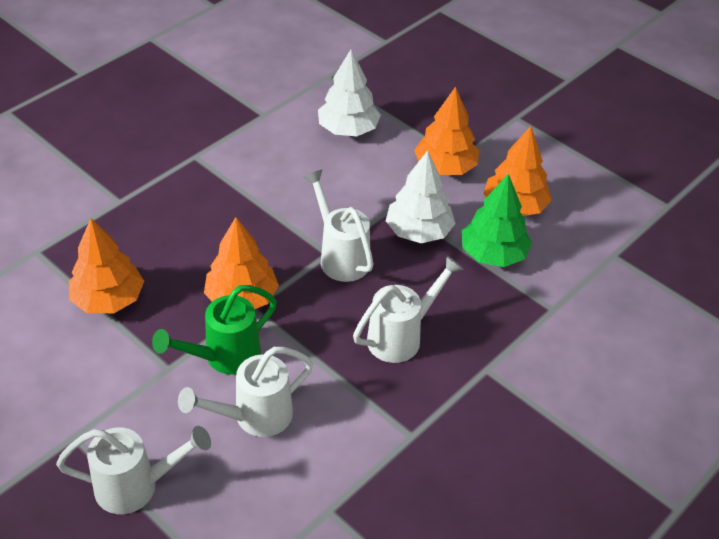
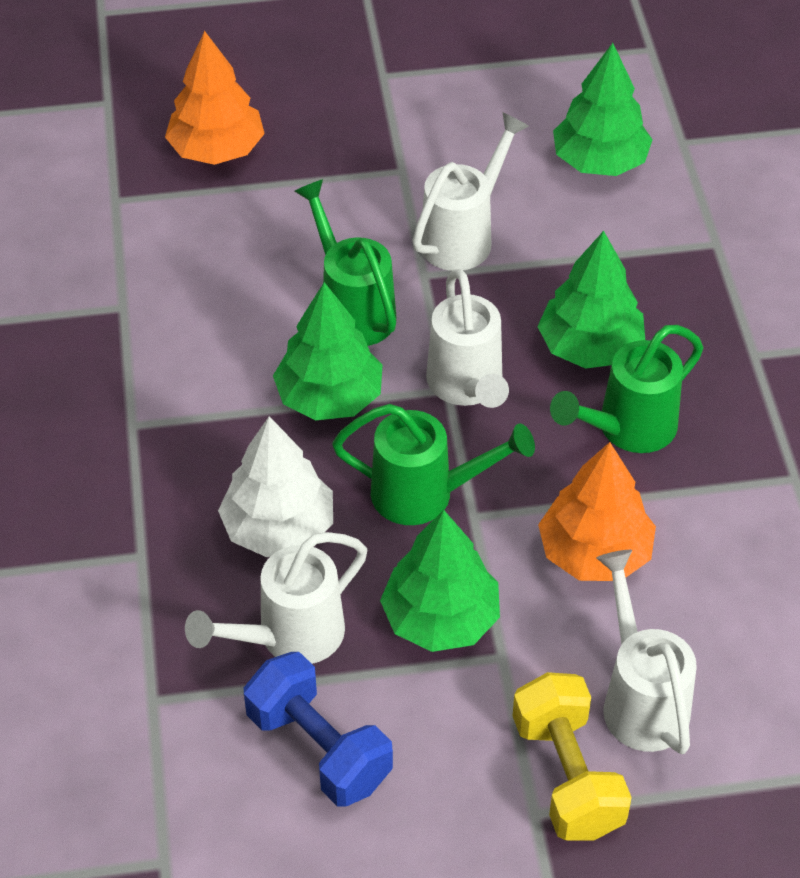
blue dumbbell: 0 -> 1
green tree: 1 -> 4
green watering can: 1 -> 3
orange tree: 4 -> 2
white tree: 2 -> 1
yellow dumbbell: 0 -> 1

